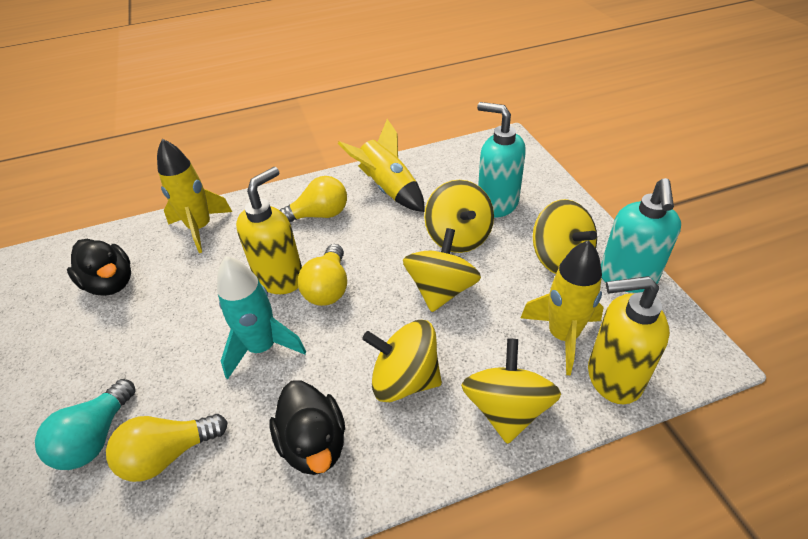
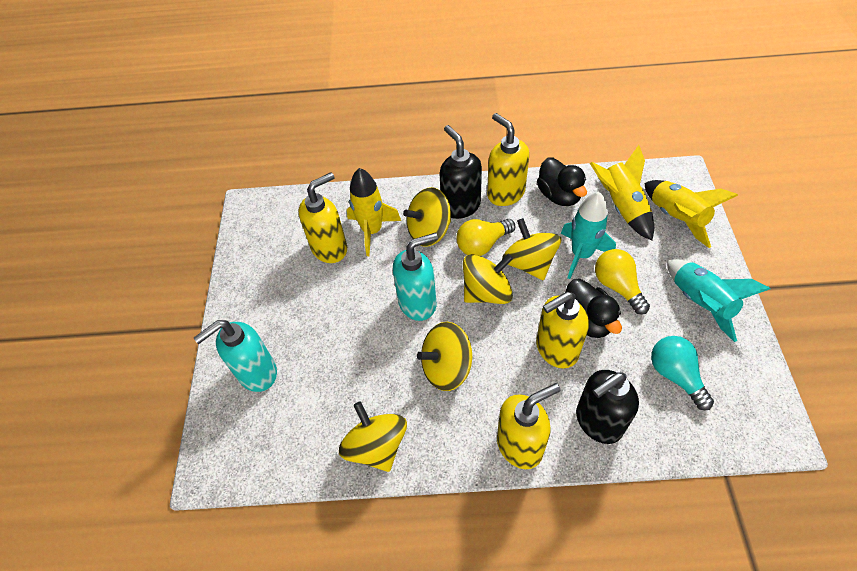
black soap dispenser: 0 -> 2
turquoise rocket: 1 -> 2
yellow light bulb: 3 -> 2
yellow soap dispenser: 2 -> 4

